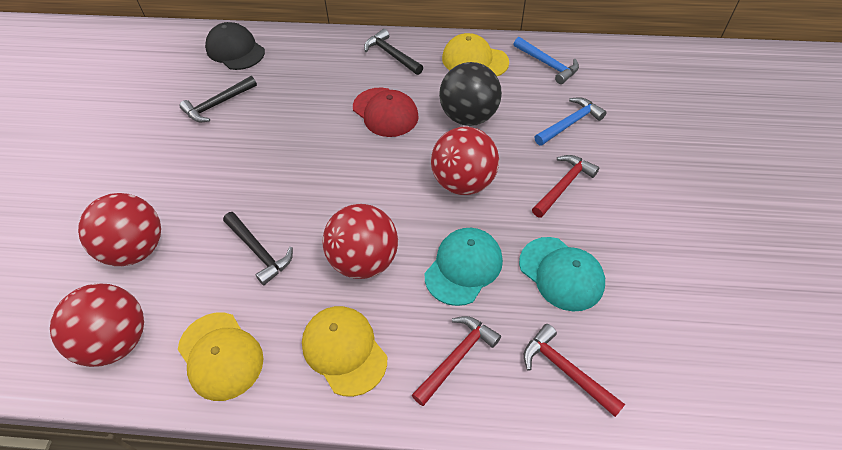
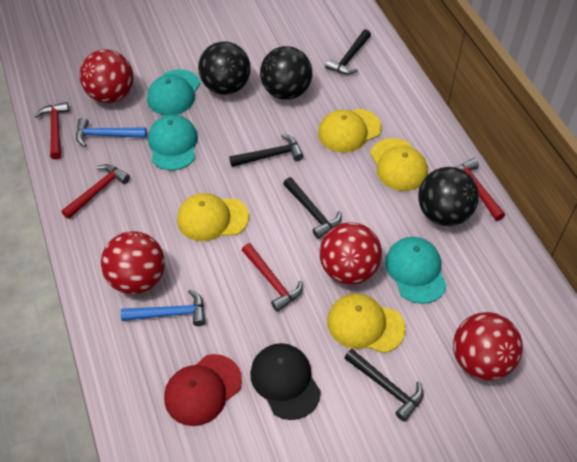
black ball: 1 -> 3
black hammer: 3 -> 4
red hammer: 3 -> 4
turquoise cap: 2 -> 3
yellow cap: 3 -> 4

